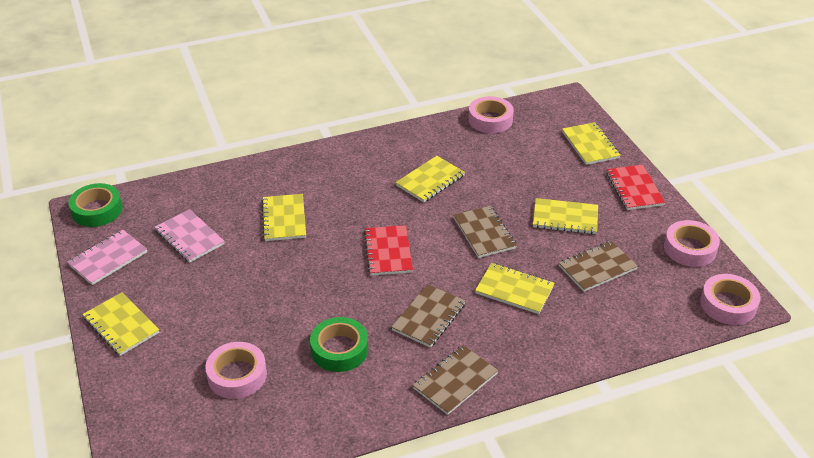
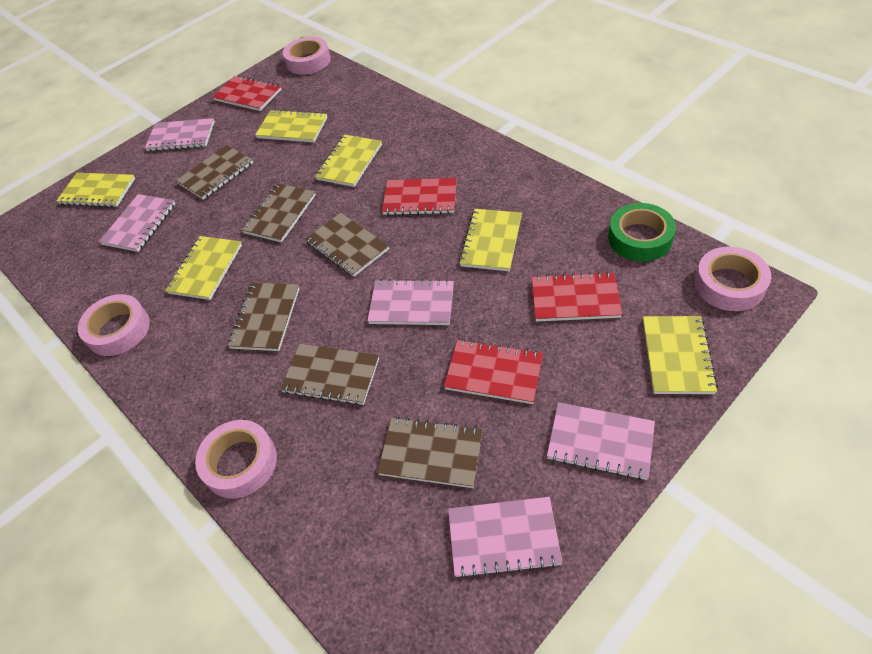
brown notebook: 4 -> 6
green tape: 2 -> 1
pink notebook: 2 -> 5
red notebook: 2 -> 4

